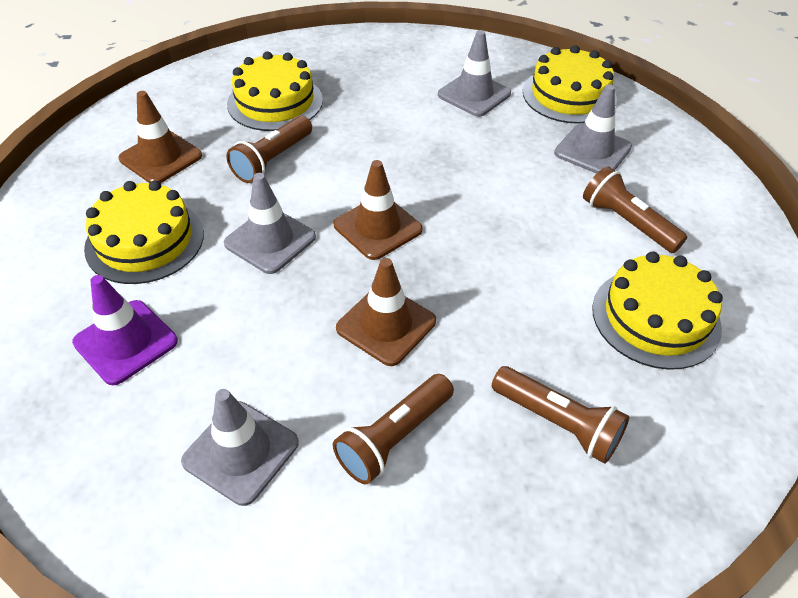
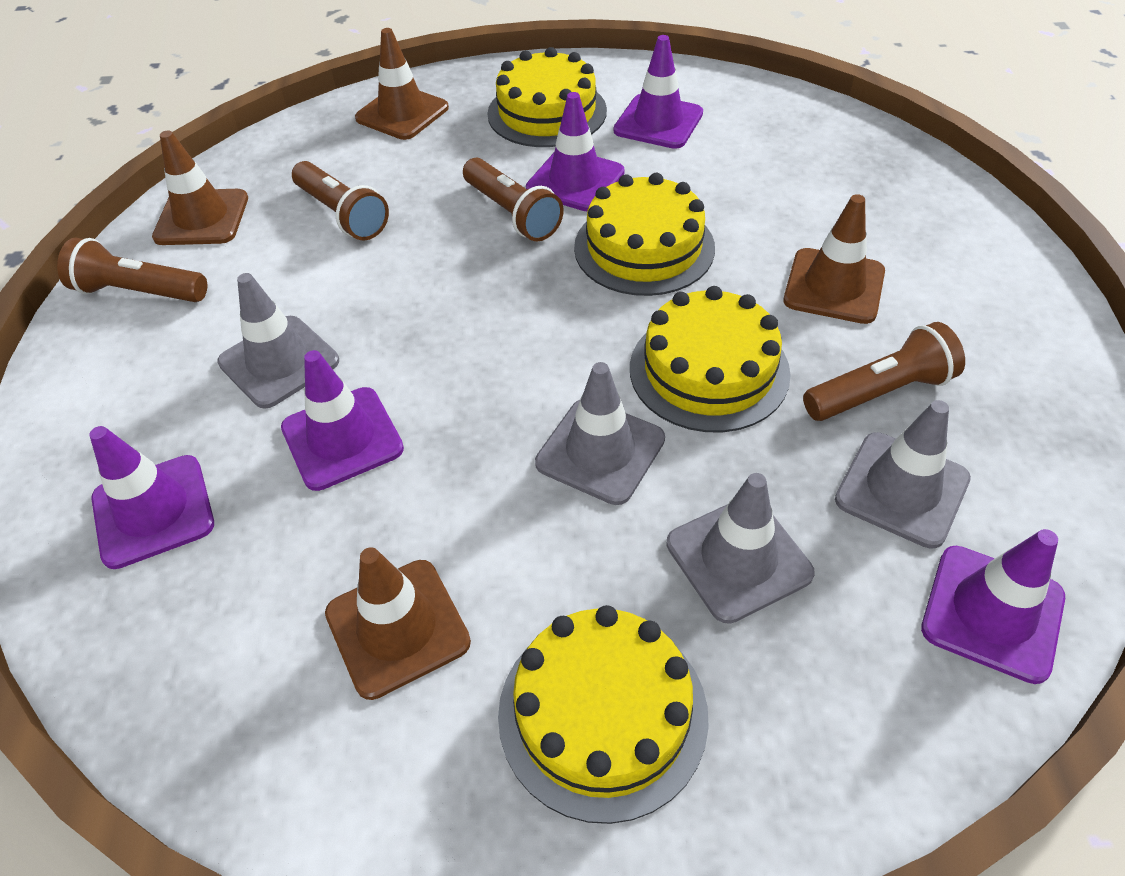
brown traffic cone: 3 -> 4
purple traffic cone: 1 -> 5

